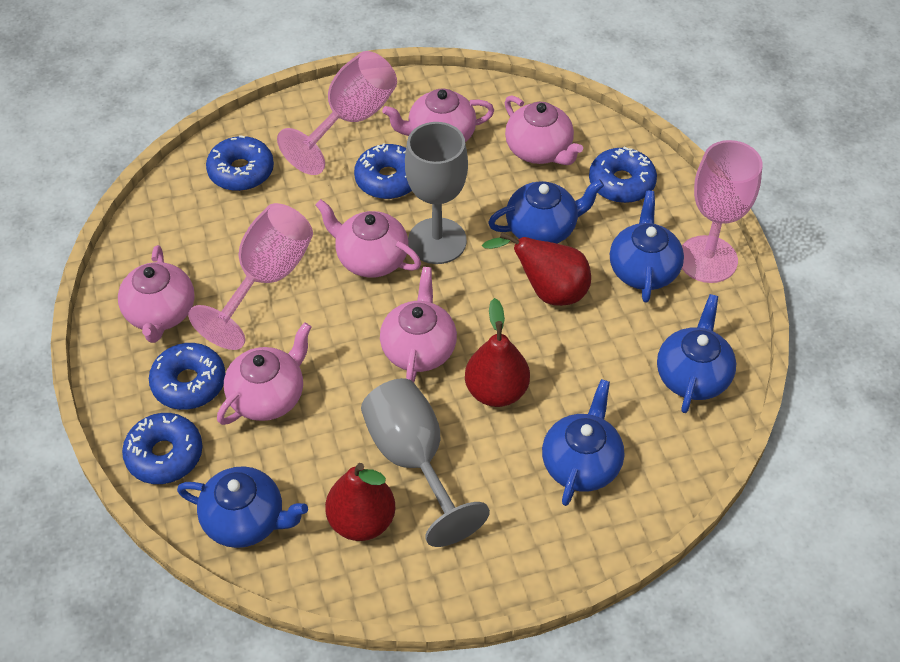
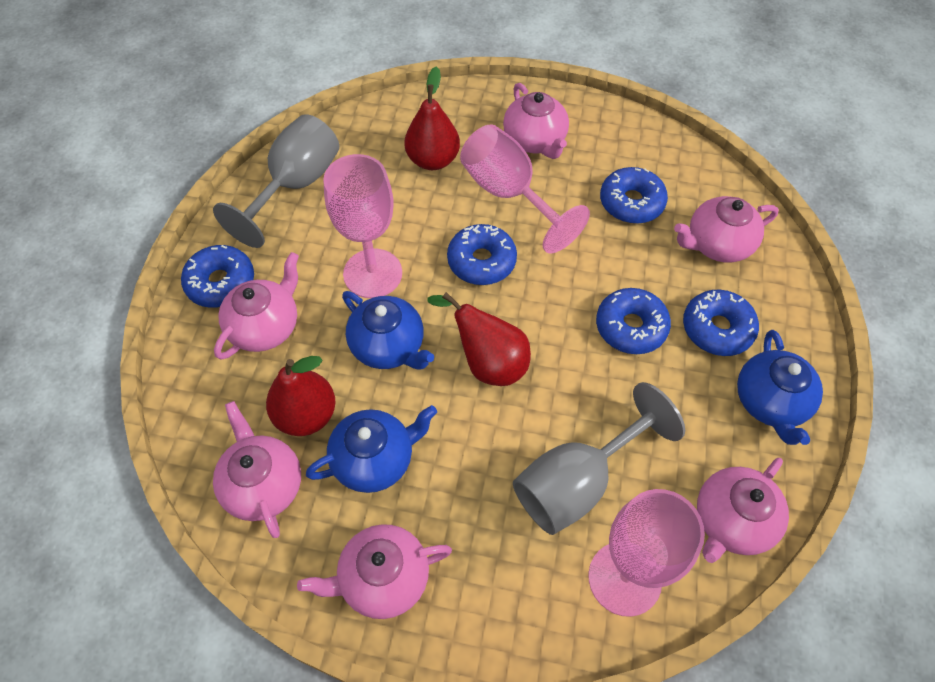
blue teapot: 5 -> 3

